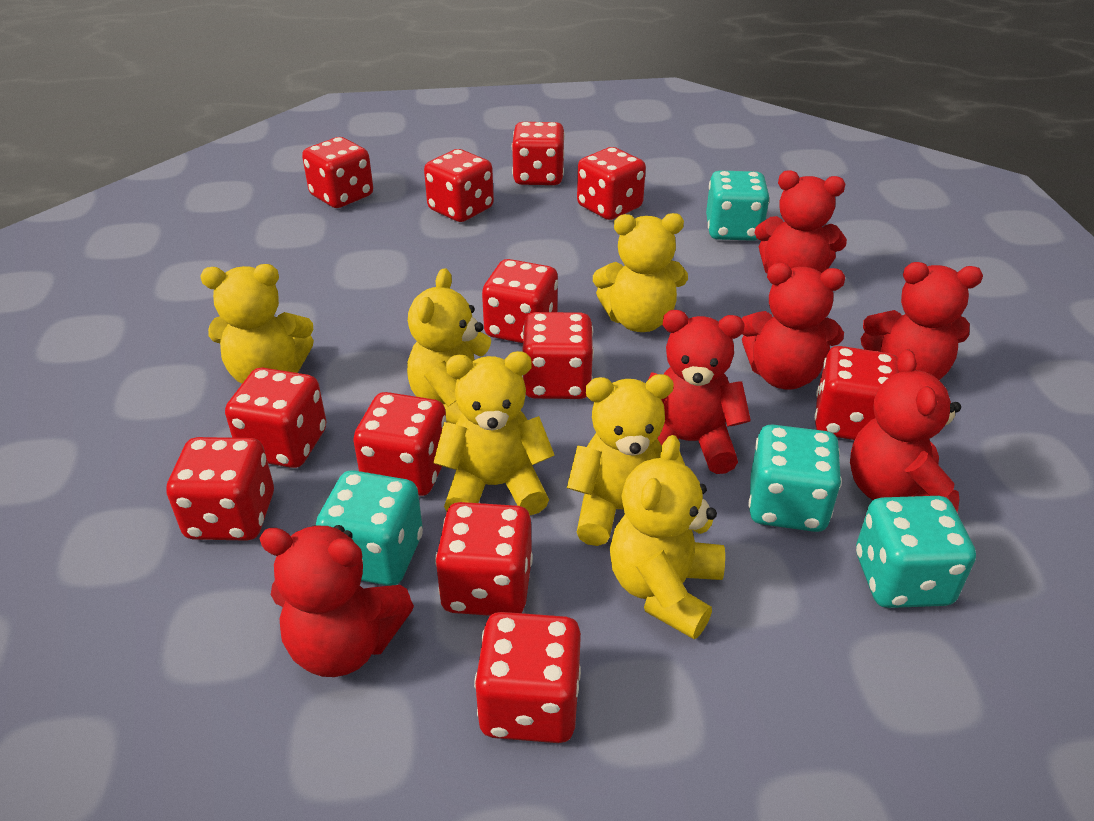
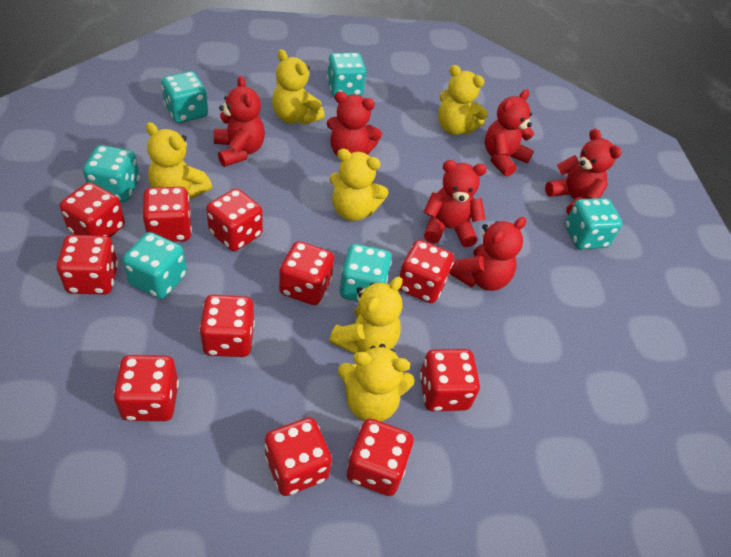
red dice: 12 -> 11
turquoise dice: 4 -> 6

